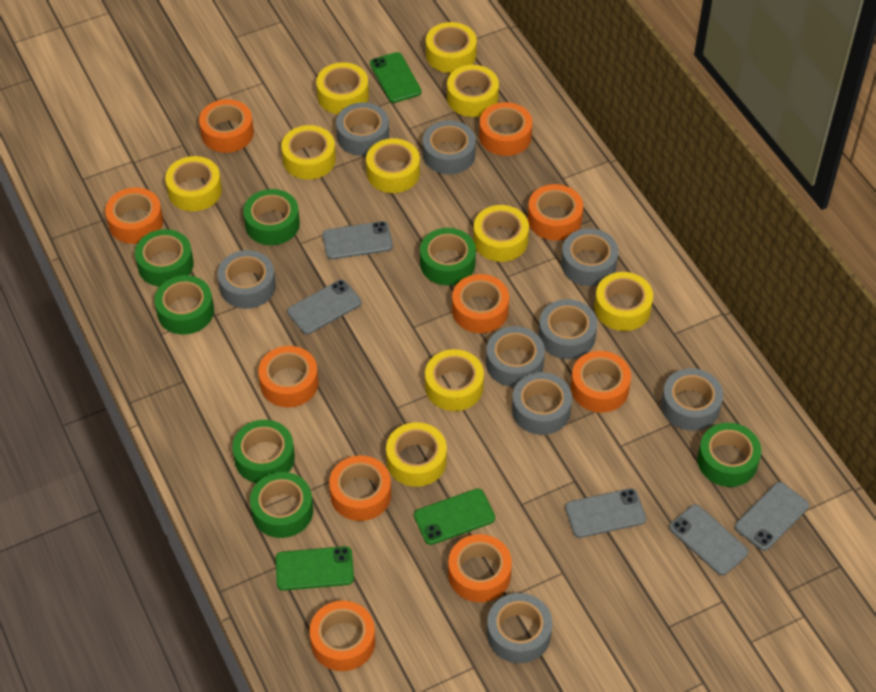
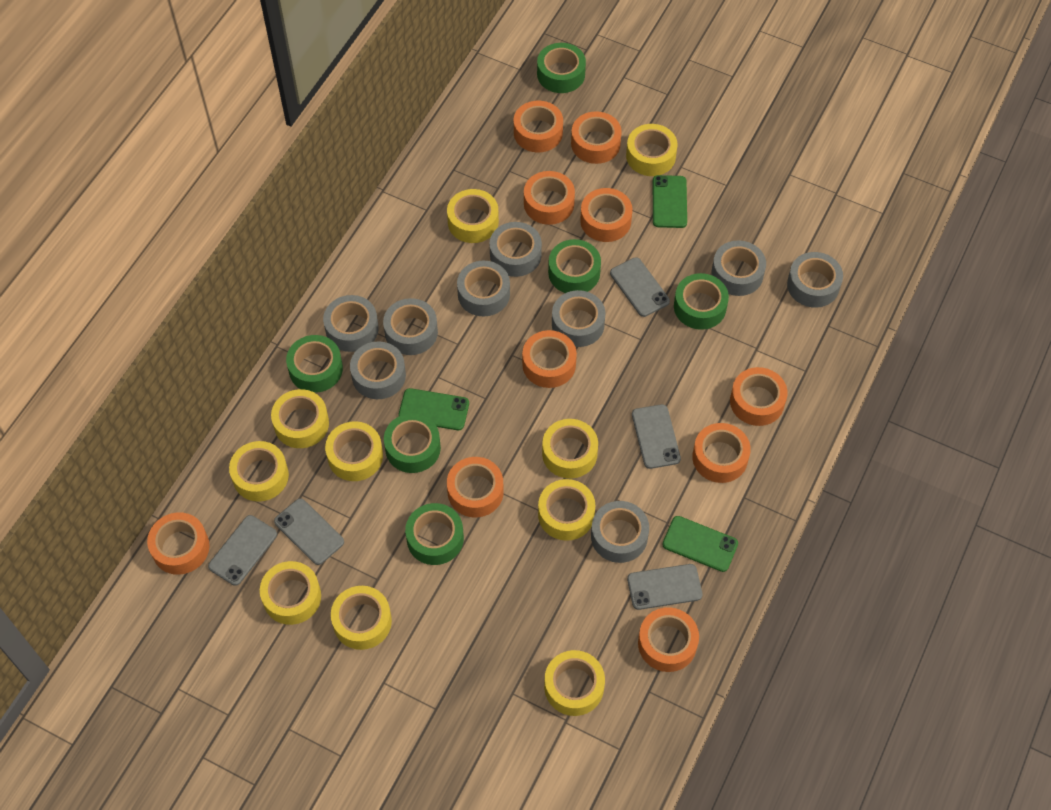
green tape: 7 -> 6

